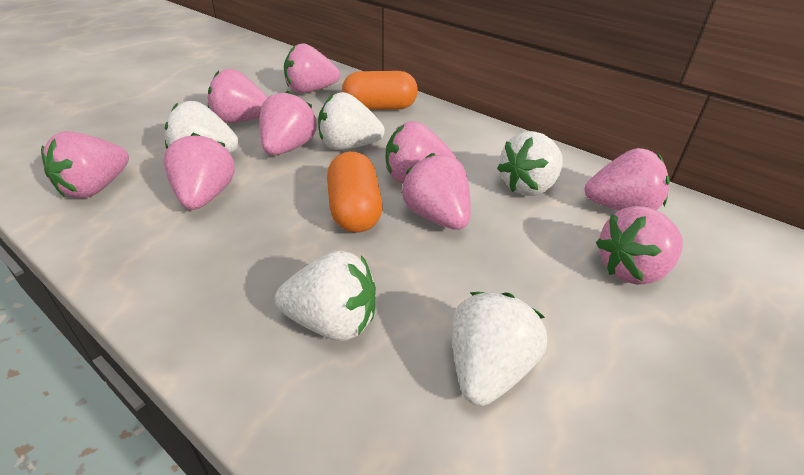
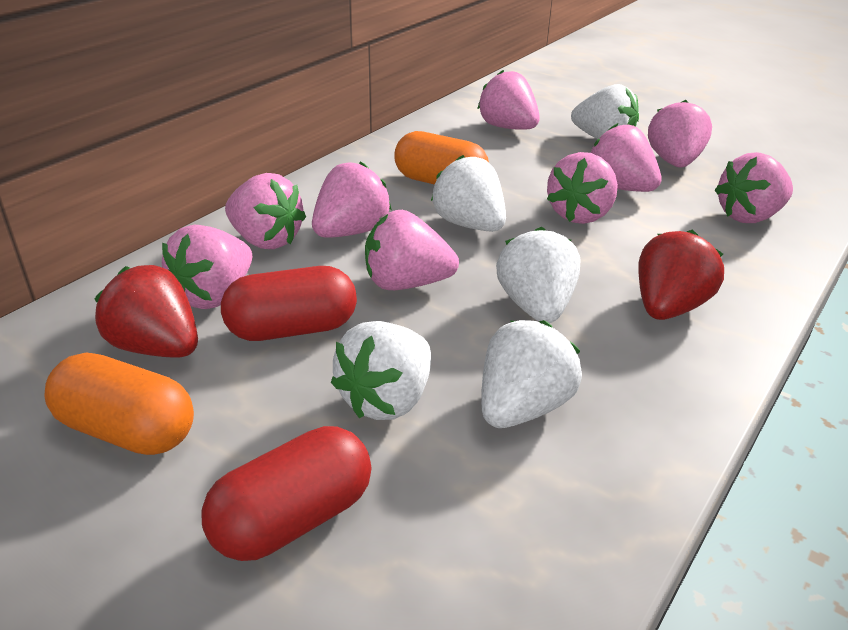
red capsule: 0 -> 2
red strawberry: 0 -> 2

